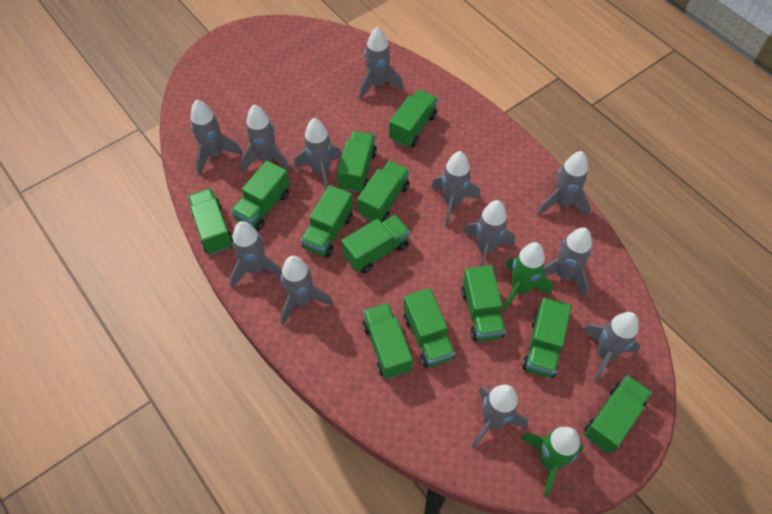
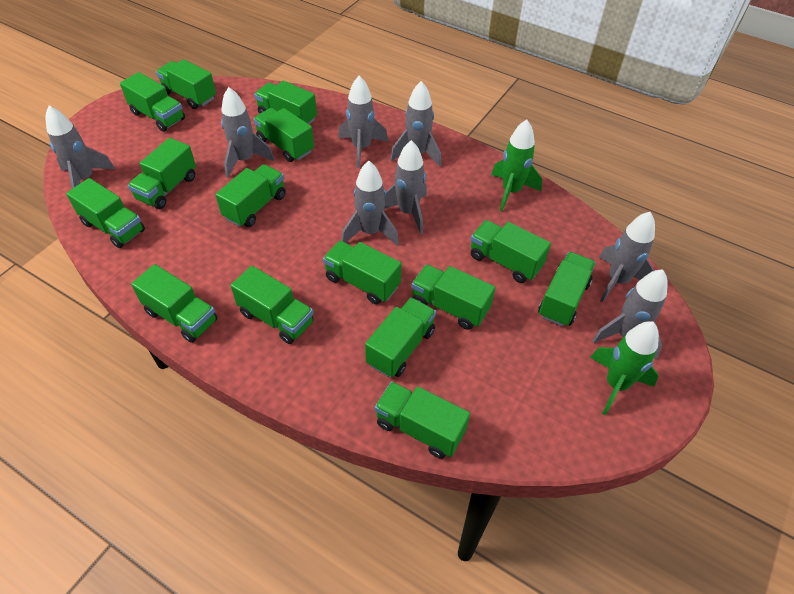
green truck: 12 -> 15
grey rocket: 12 -> 8

